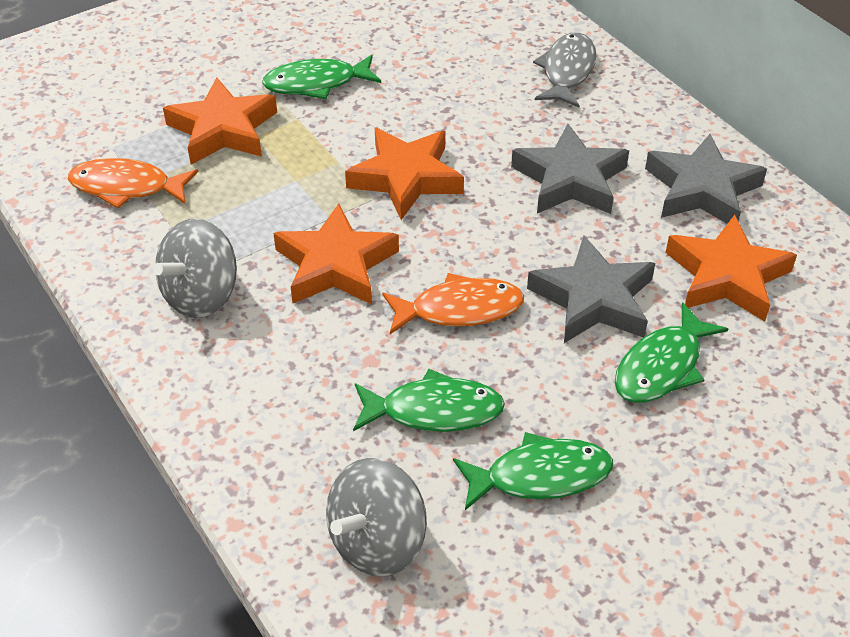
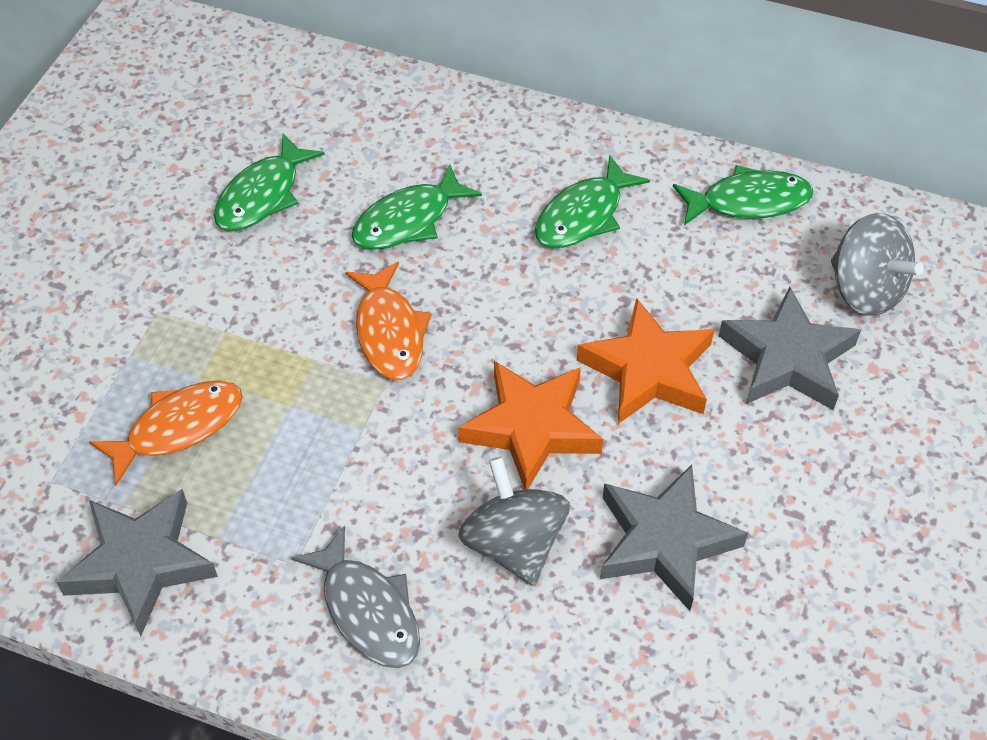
orange star: 4 -> 2

